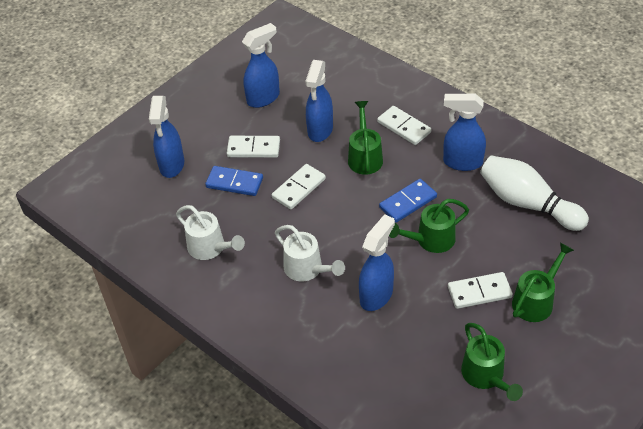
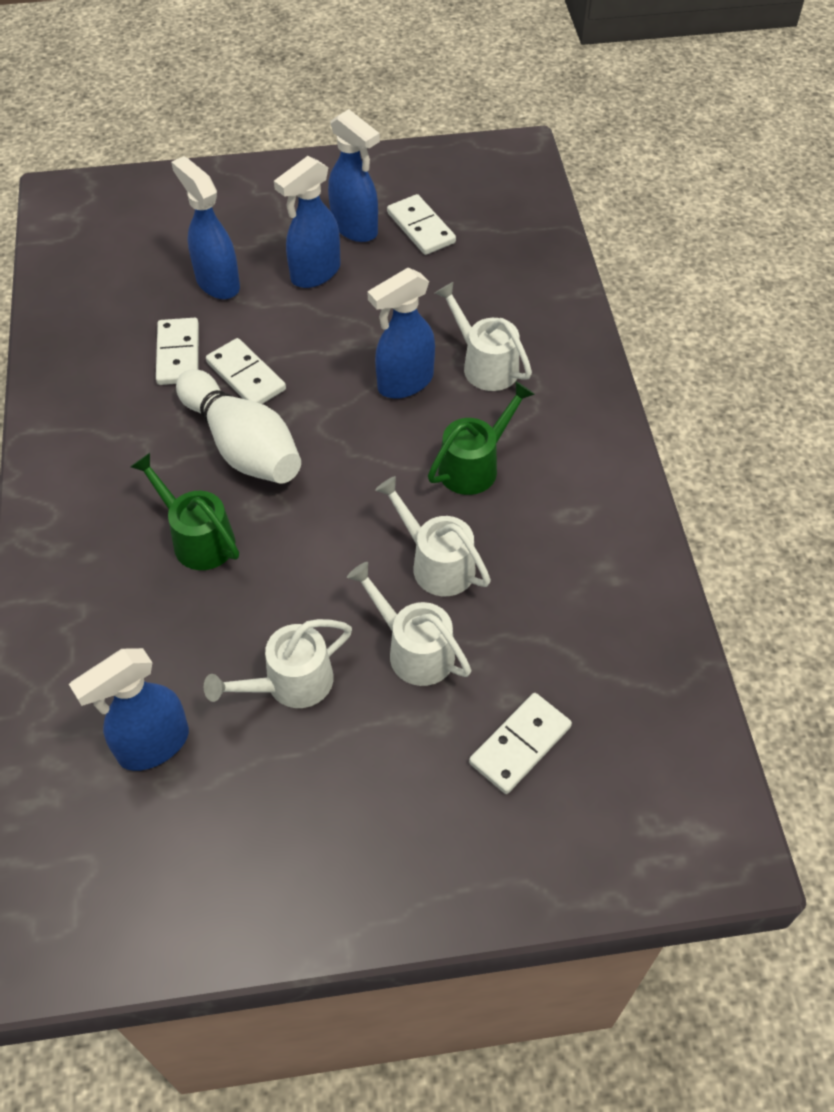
blue domino: 2 -> 0
green watering can: 4 -> 2
white watering can: 2 -> 4

